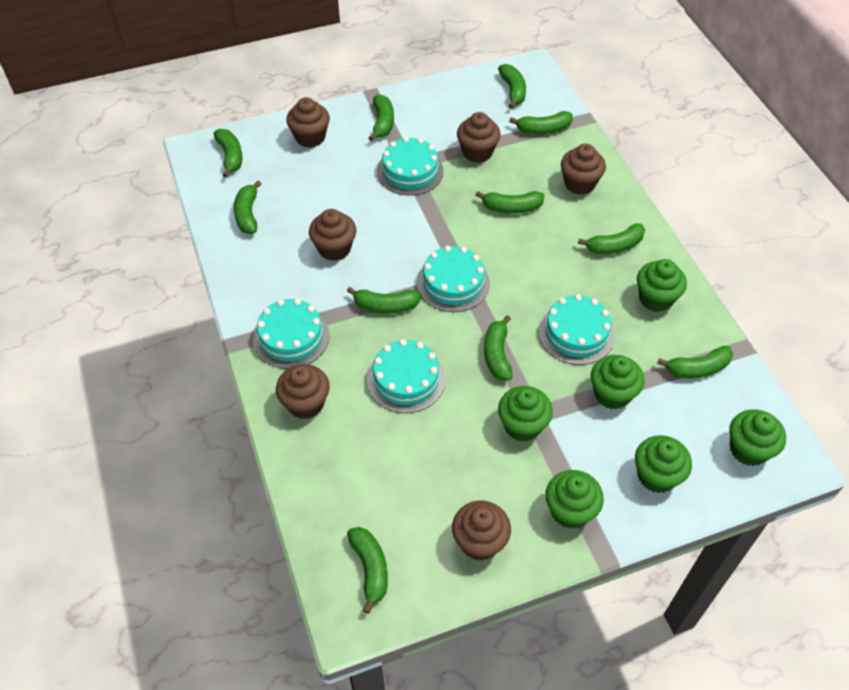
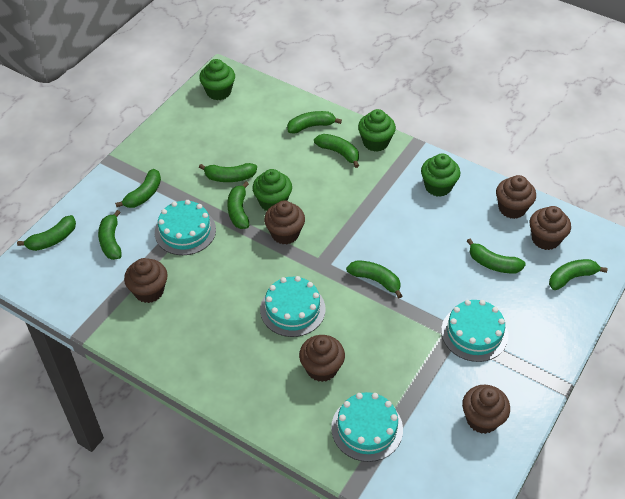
green banana: 11 -> 10
green cupcake: 6 -> 4
turquoise cake: 5 -> 4

